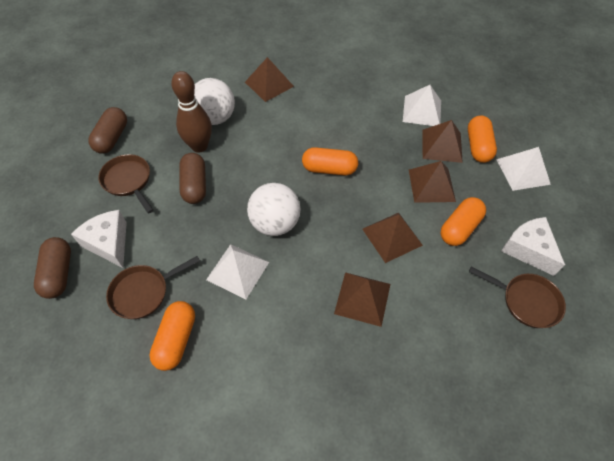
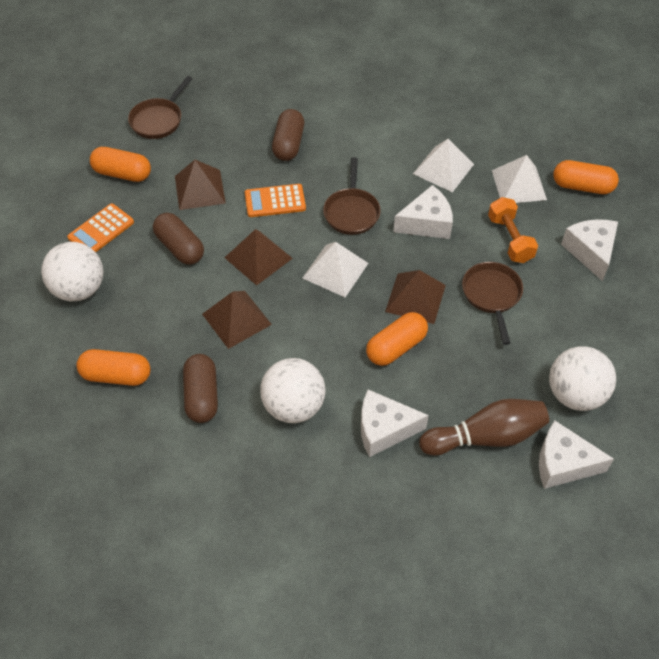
brown pyramid: 5 -> 4
orange calculator: 0 -> 2
orange dumbbell: 0 -> 1
white ball: 2 -> 3
white cheese: 2 -> 4

